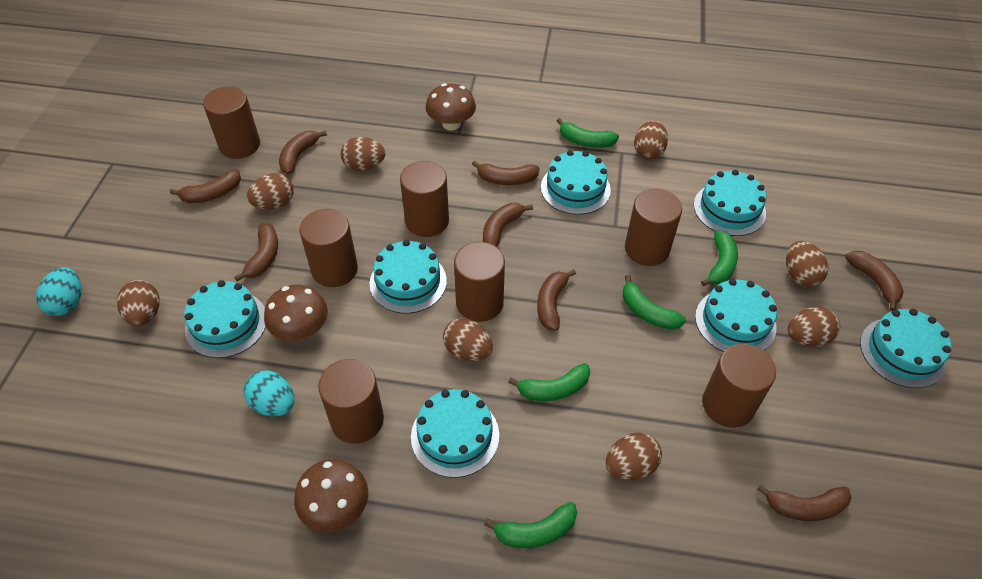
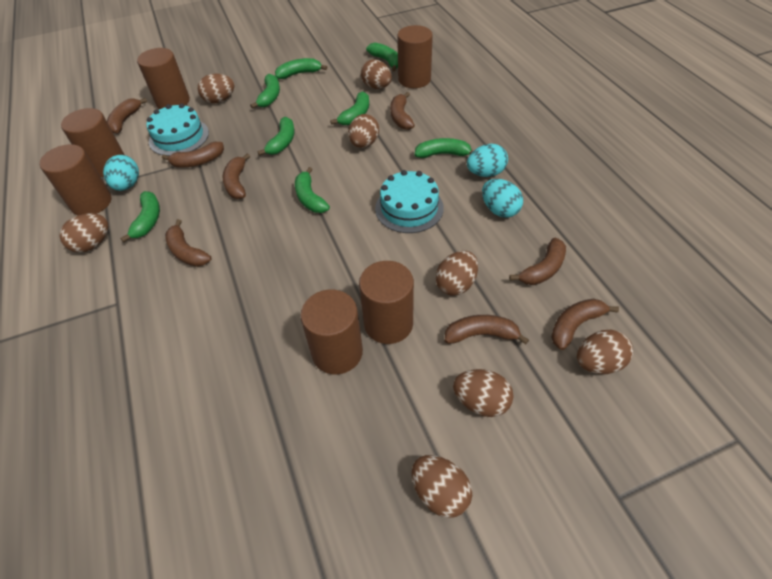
brown cylinder: 7 -> 6
brown mushroom: 3 -> 0
green banana: 5 -> 8
turquoise cake: 7 -> 2
turquoise egg: 2 -> 3

